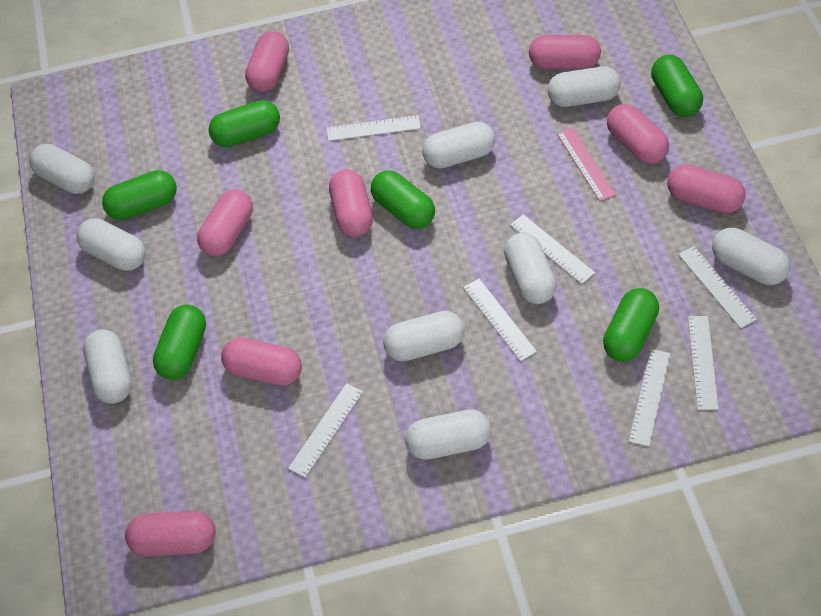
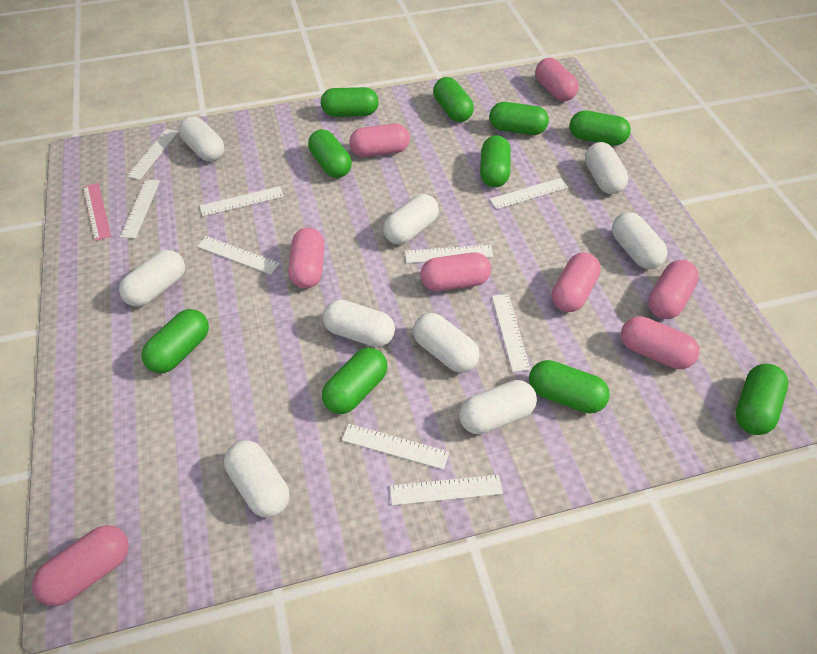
green capsule: 6 -> 10
white ruler: 7 -> 9

